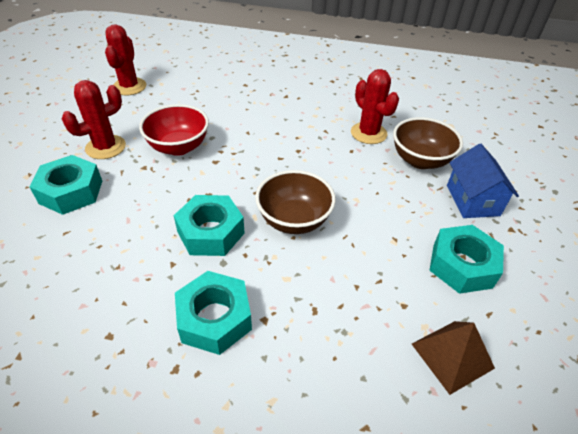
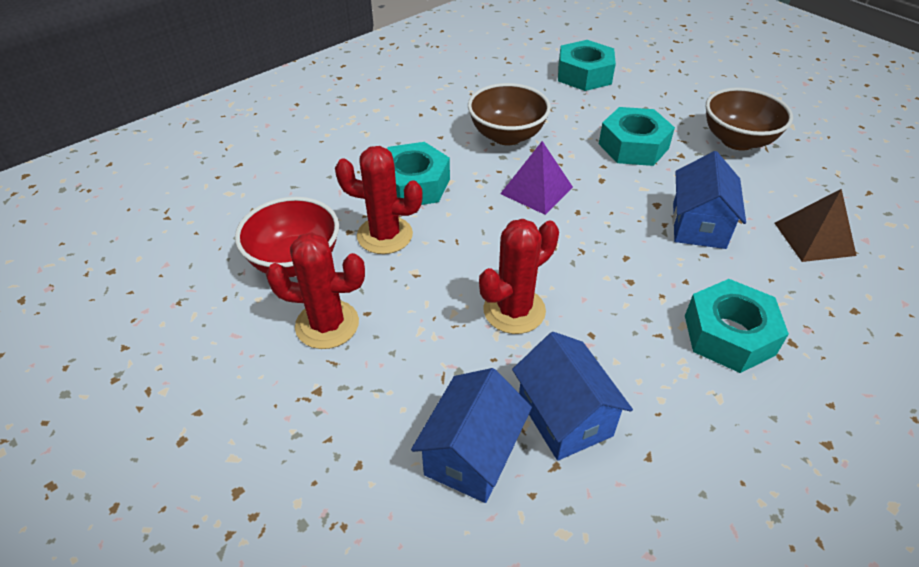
blue house: 1 -> 3
purple pyramid: 0 -> 1

